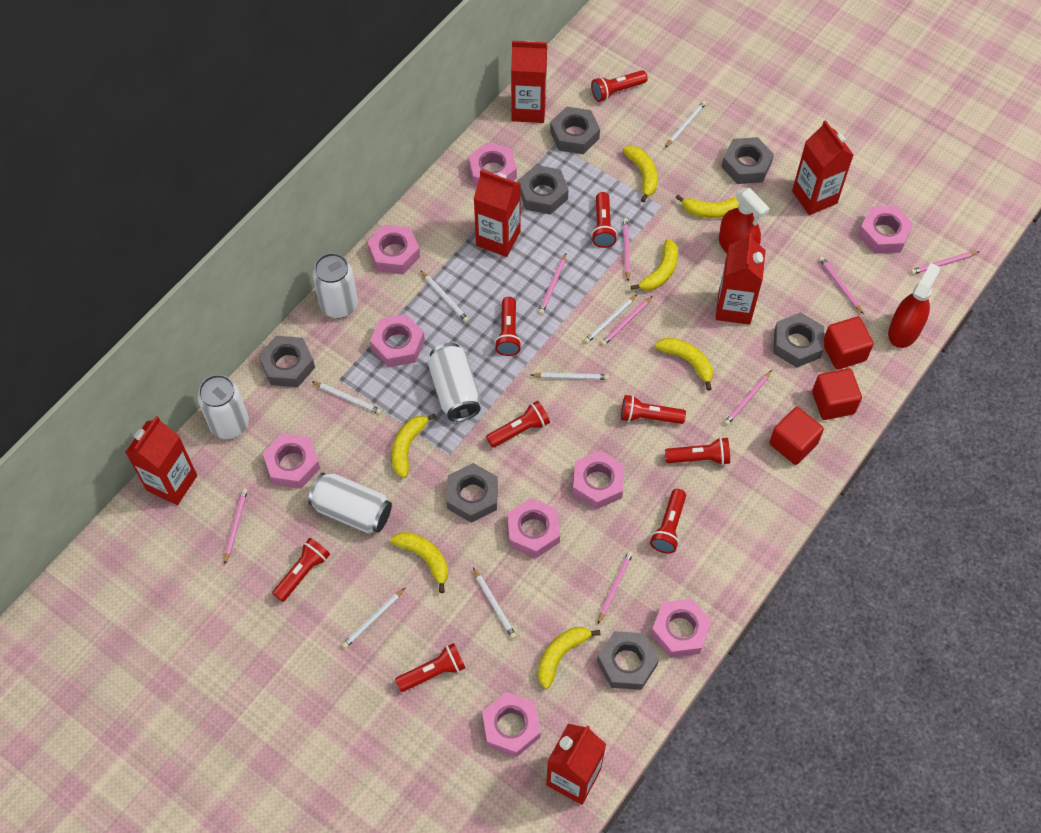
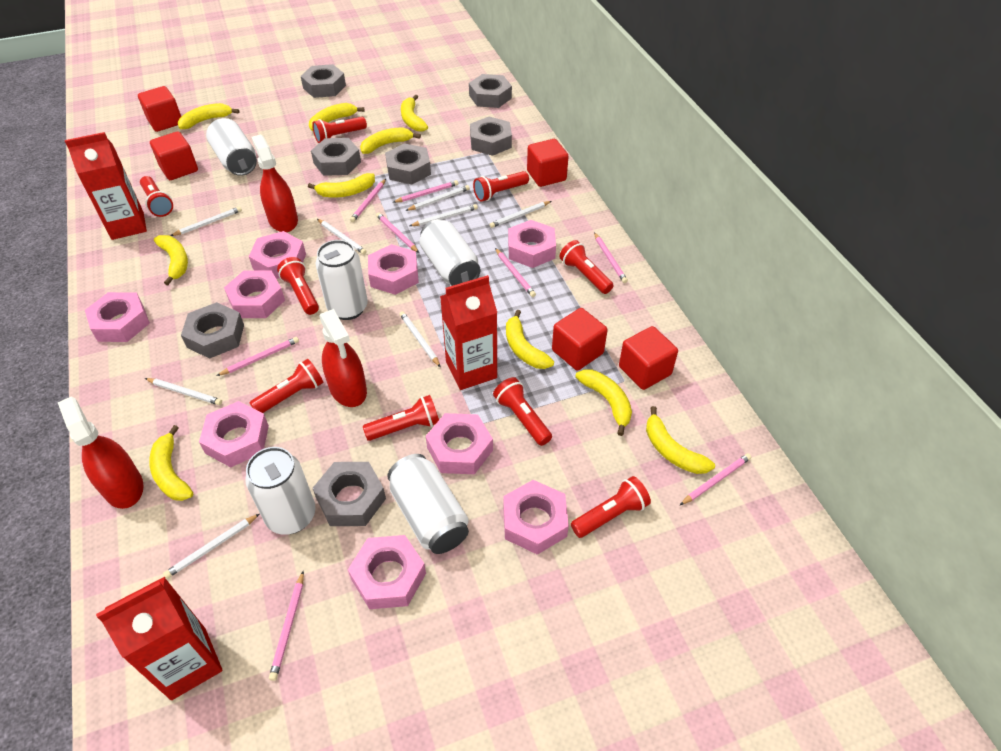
red carton: 6 -> 3
red cube: 3 -> 5
red spray bottle: 2 -> 3
white can: 4 -> 5
white pencil: 7 -> 8
yellow banana: 7 -> 10

